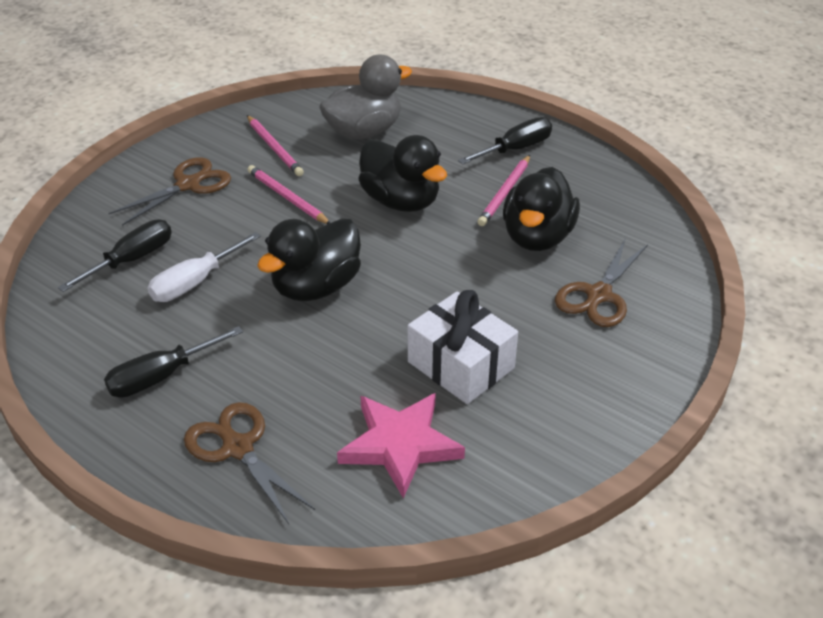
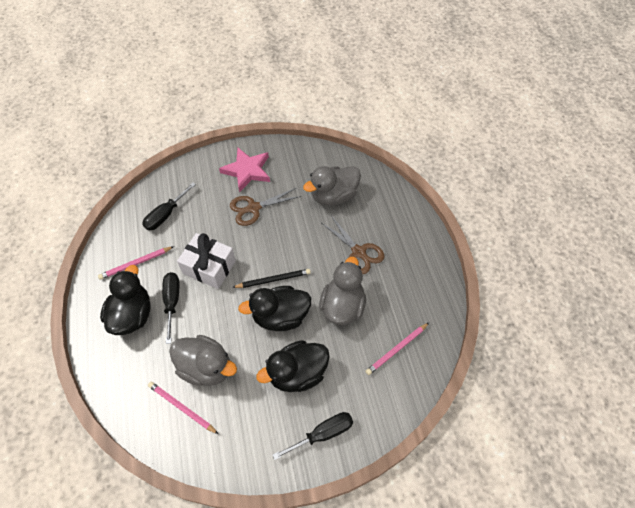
black pencil: 0 -> 1
brown scissors: 3 -> 2
grey duck: 1 -> 3
white screwdriver: 1 -> 0

